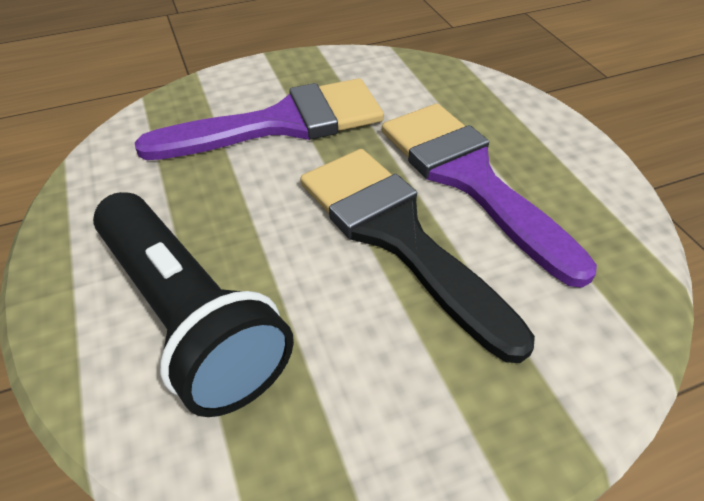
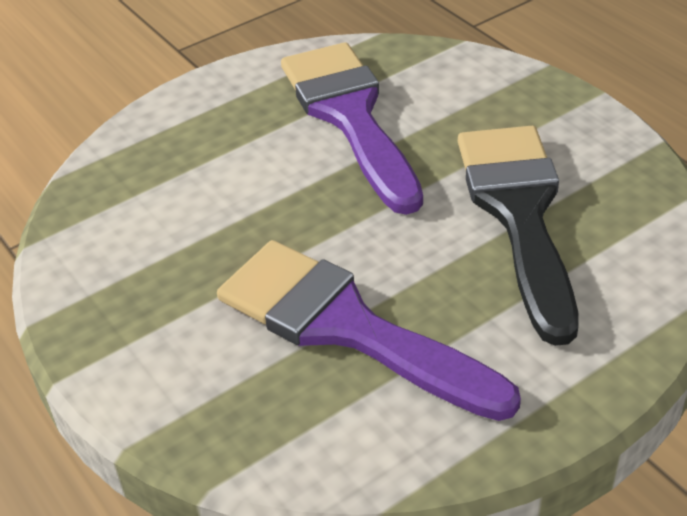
black flashlight: 1 -> 0

